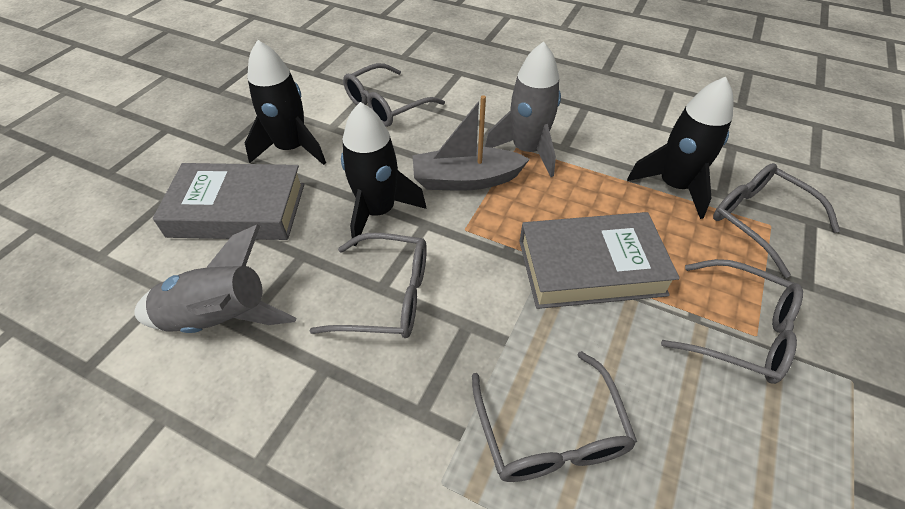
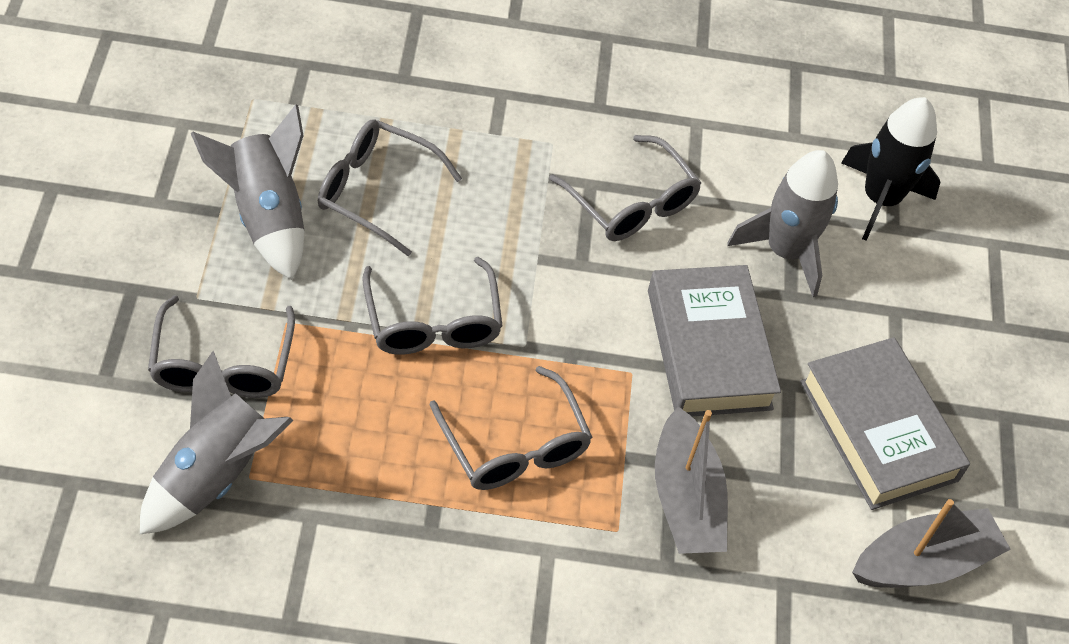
black rocket: 3 -> 1
grey boat: 1 -> 2
grey rocket: 2 -> 3

